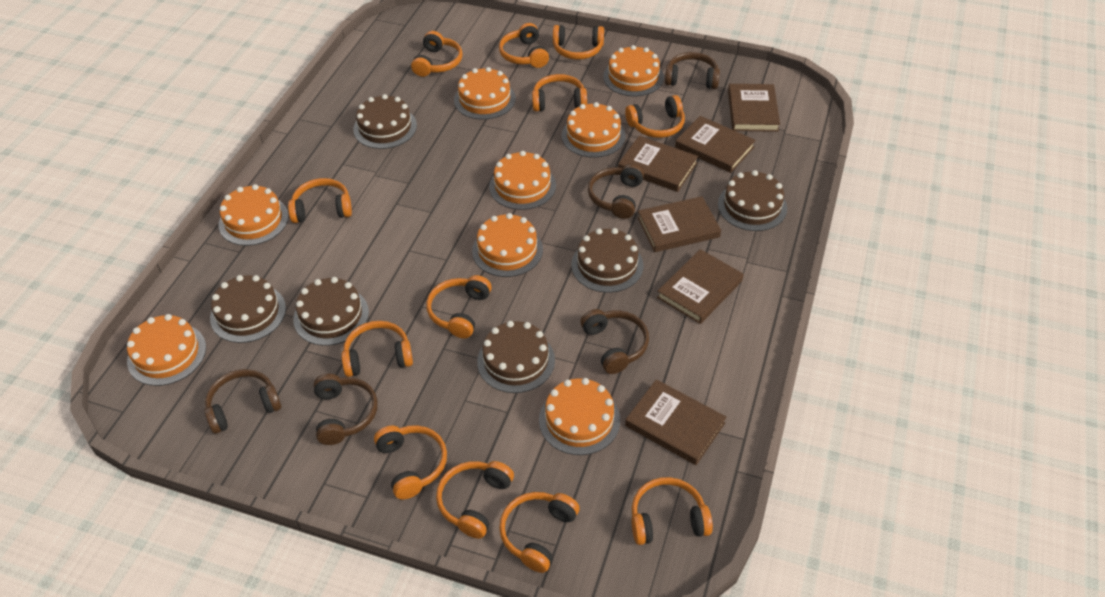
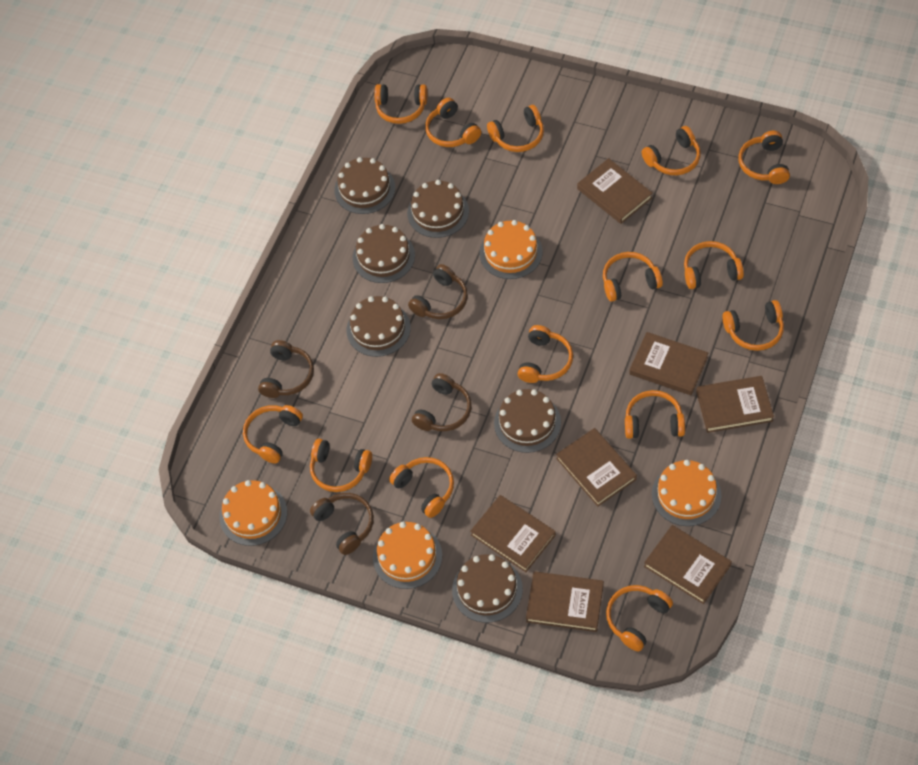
brown book: 6 -> 7
brown headphones: 5 -> 4
orange cake: 8 -> 4
orange headphones: 12 -> 14

